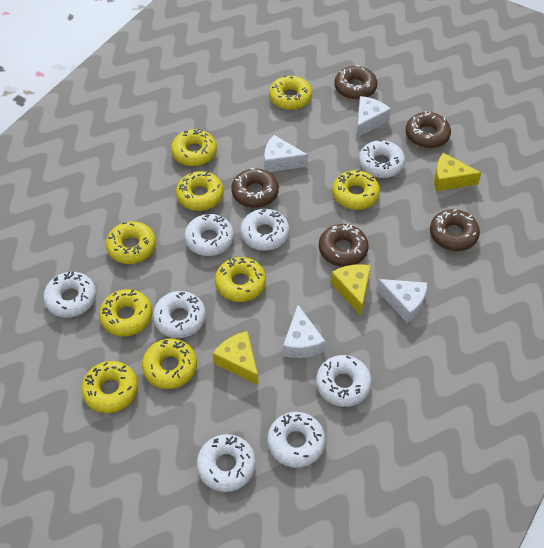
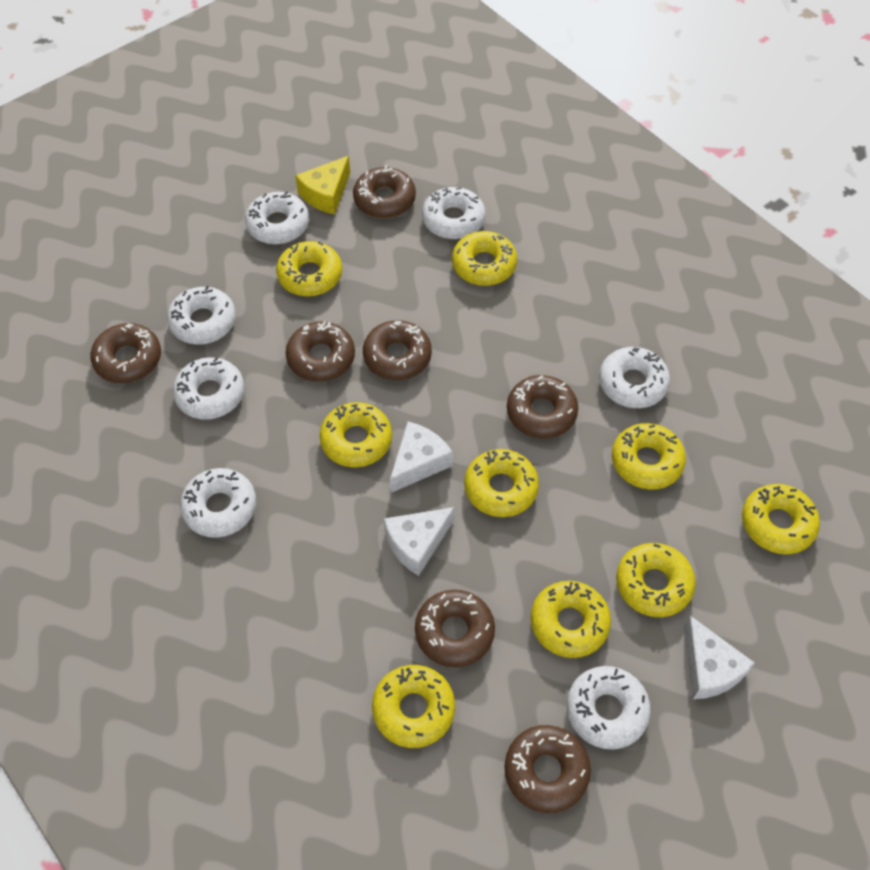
brown donut: 5 -> 7
white cheese: 4 -> 3
white donut: 8 -> 7
yellow cheese: 3 -> 1

